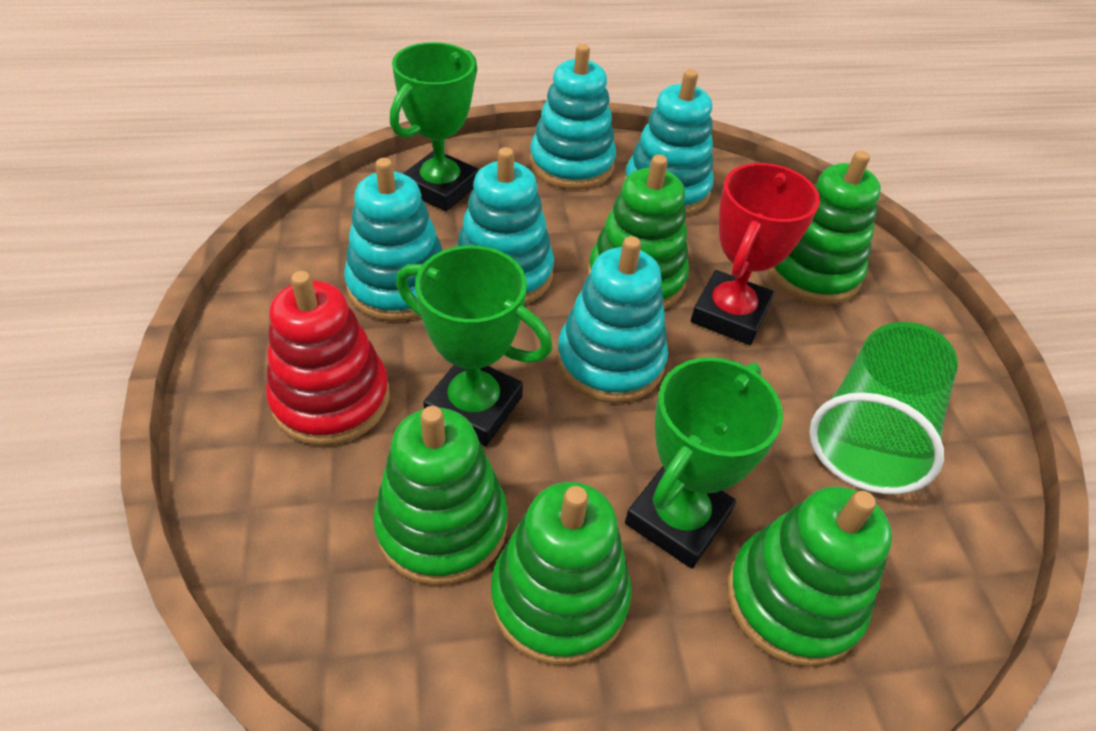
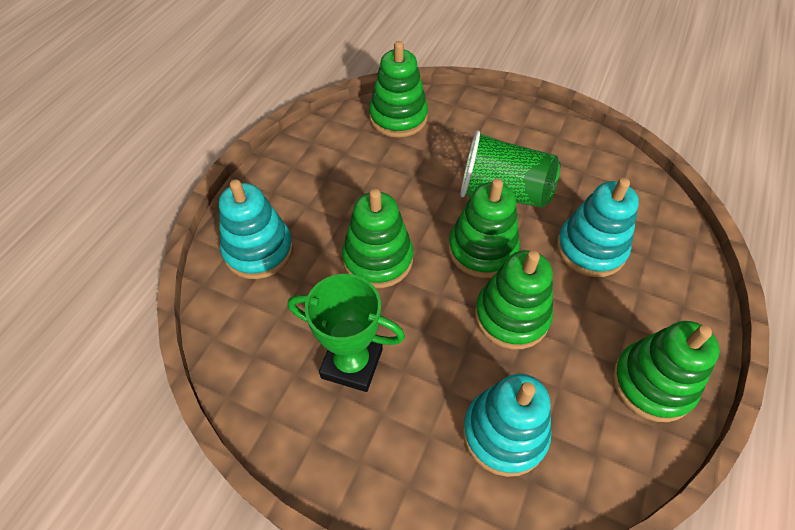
green trophy: 3 -> 1
red stacking toy: 1 -> 0
red trophy: 1 -> 0
turquoise stacking toy: 5 -> 3

